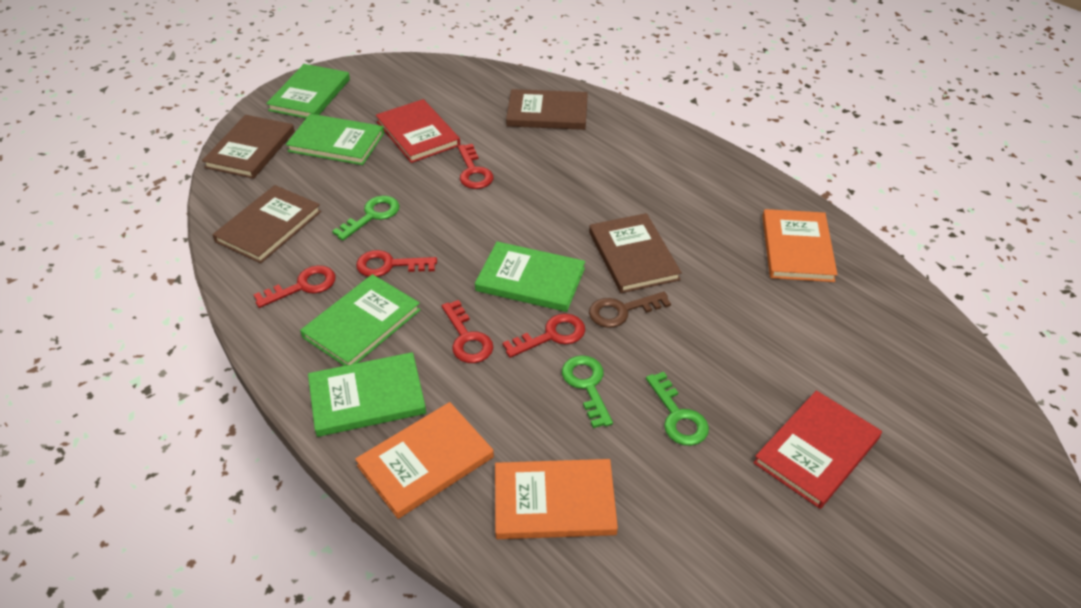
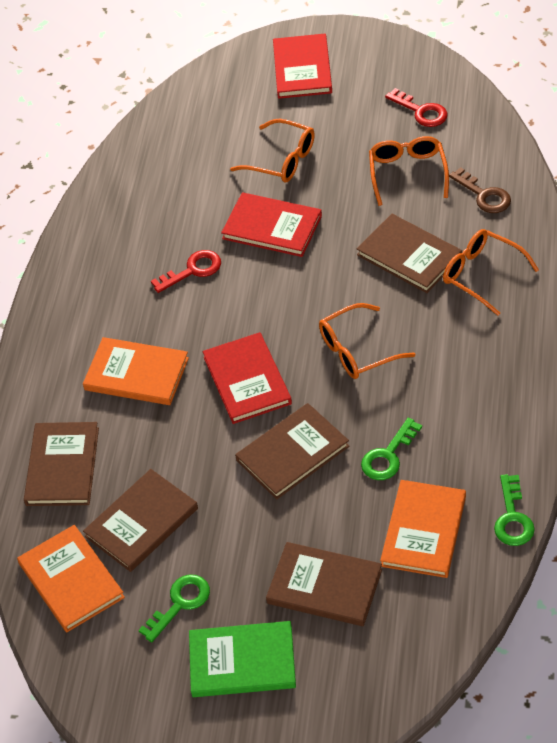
brown book: 4 -> 5
green book: 5 -> 1
orange glasses: 0 -> 4
red book: 2 -> 3
red key: 5 -> 2

